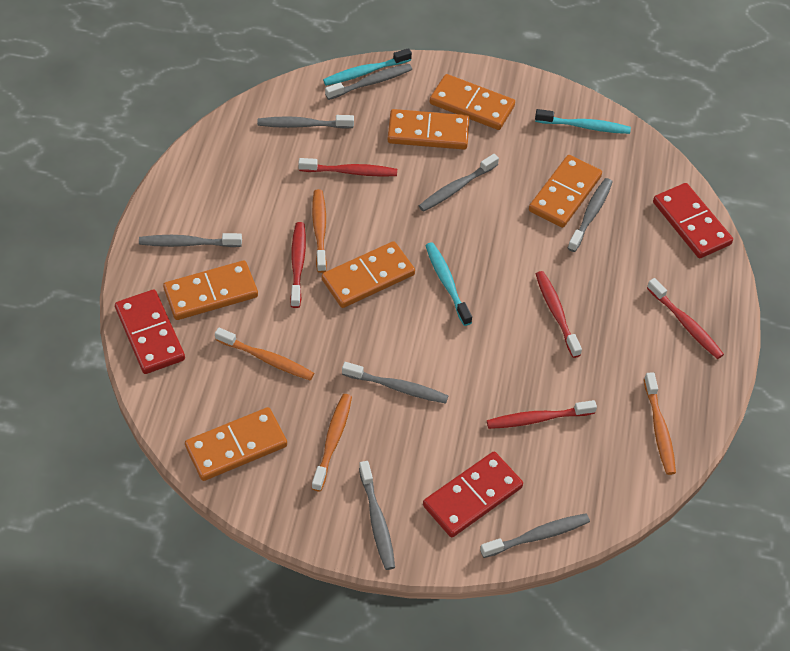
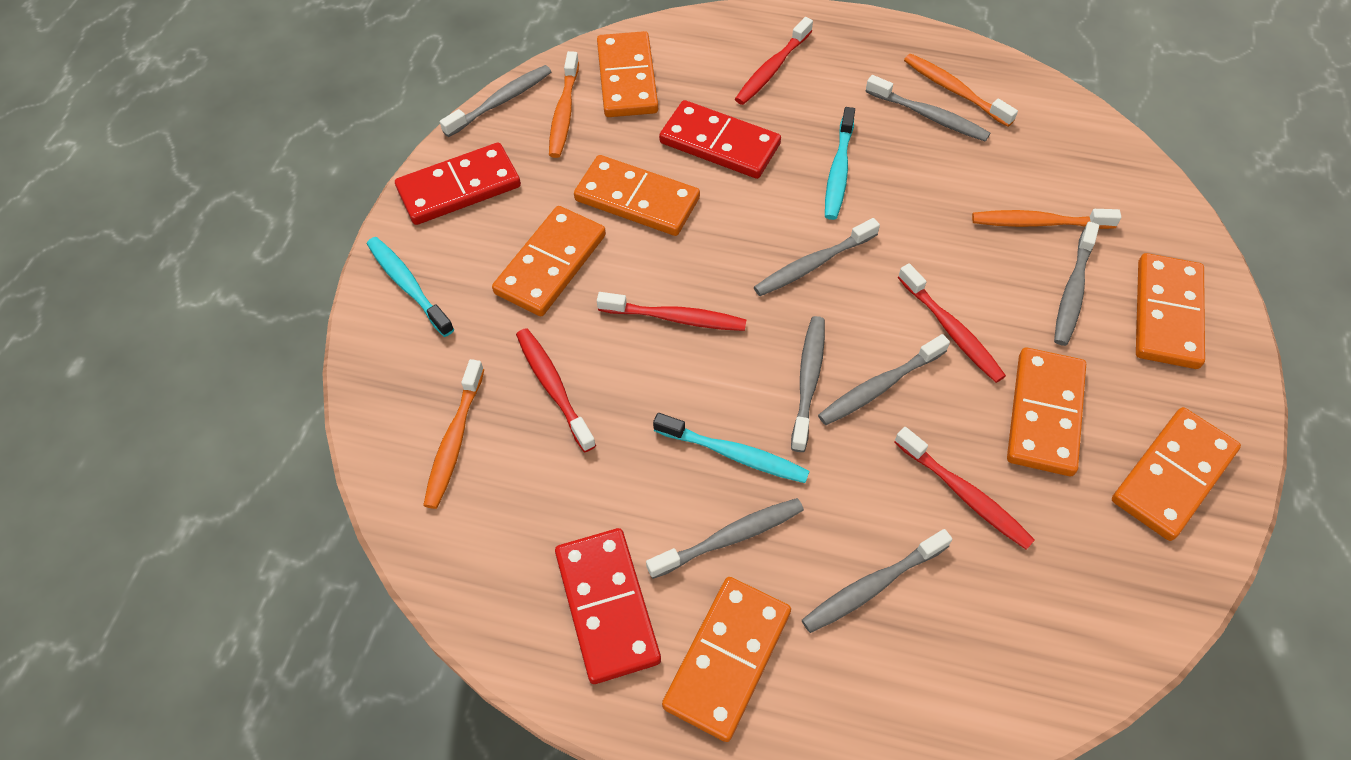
orange domino: 6 -> 7

